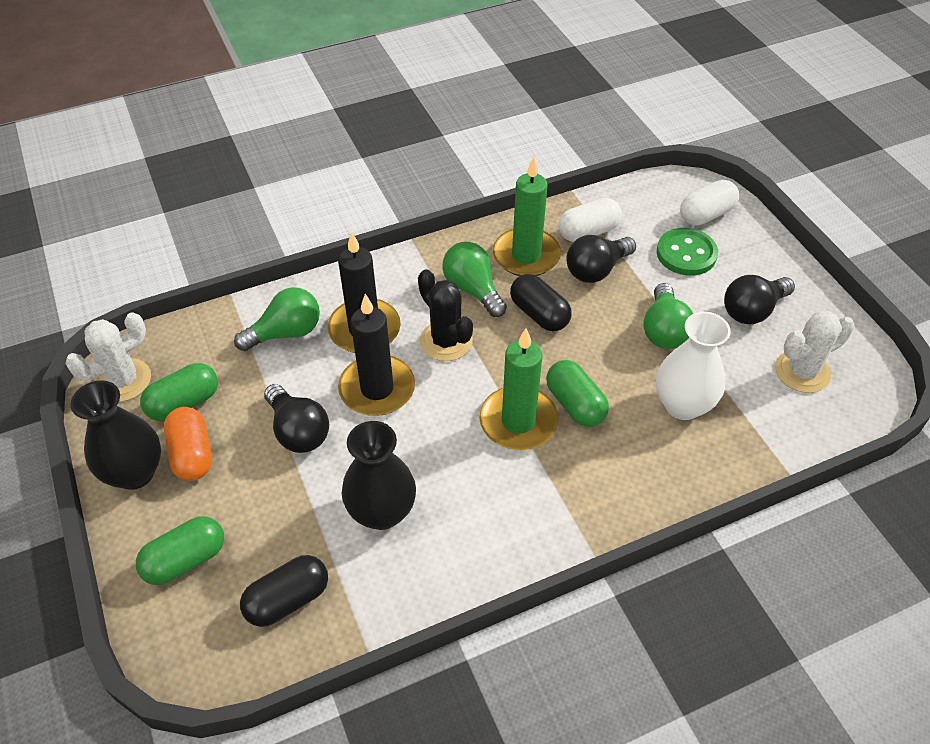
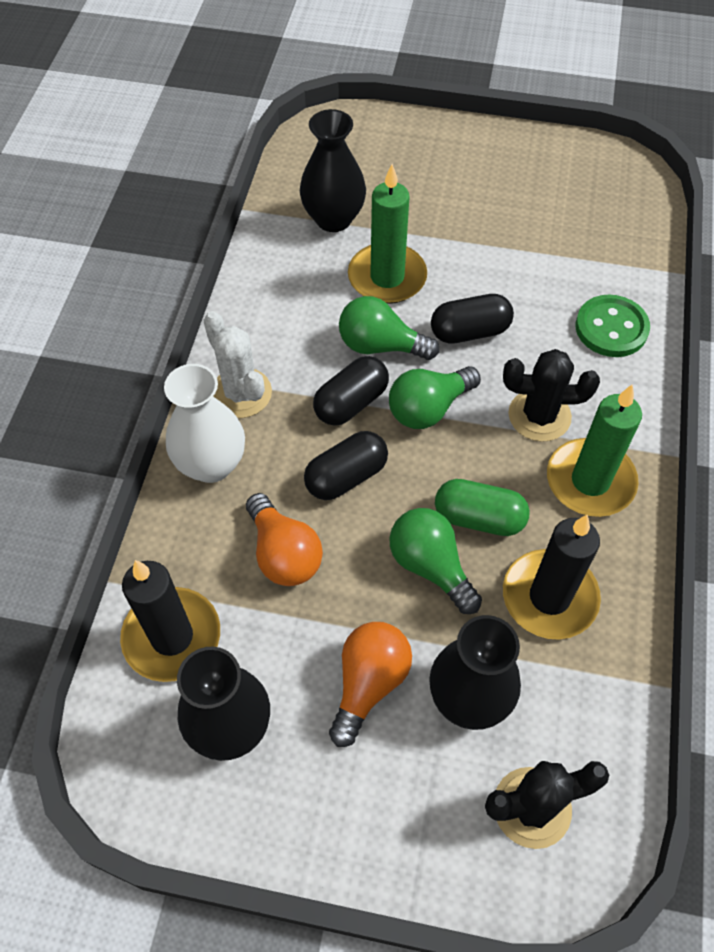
black cactus: 1 -> 2
black capsule: 2 -> 3
black light bulb: 3 -> 0
black vase: 2 -> 3
green capsule: 3 -> 1
orange capsule: 1 -> 0
orange light bulb: 0 -> 2
white cactus: 2 -> 1
white capsule: 2 -> 0

